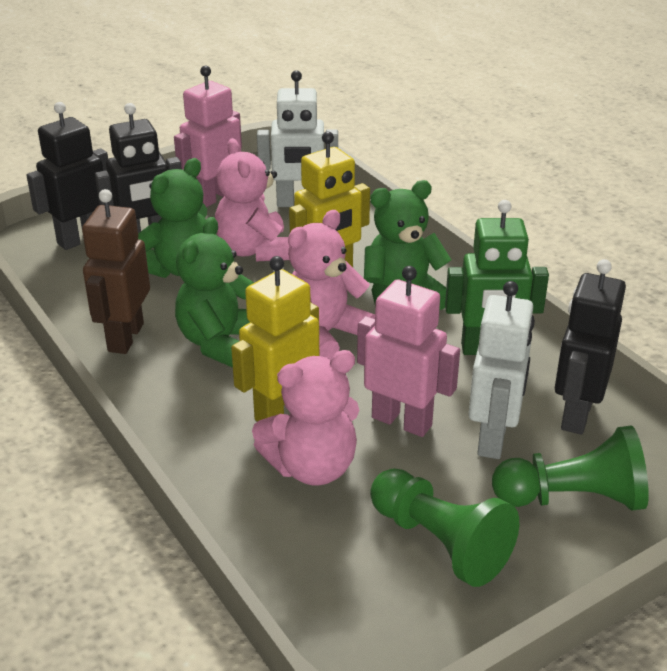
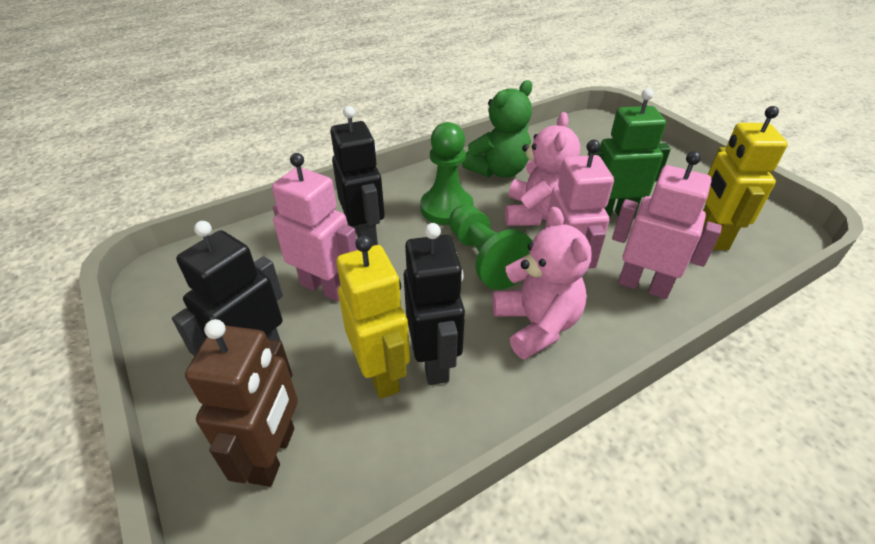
green teddy bear: 3 -> 1
pink robot: 2 -> 3
pink teddy bear: 3 -> 2
white robot: 2 -> 0

